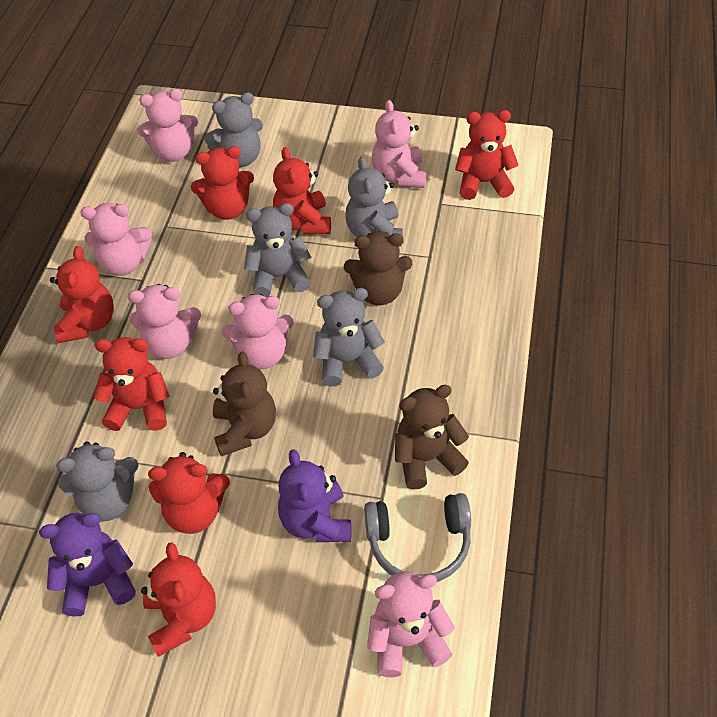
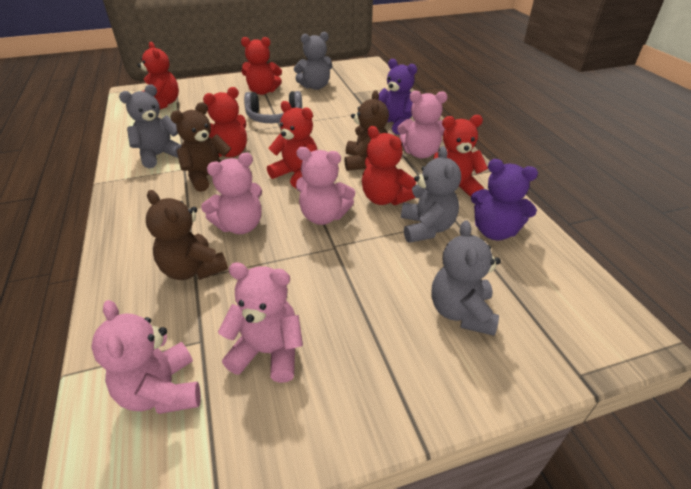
grey teddy bear: 5 -> 4
pink teddy bear: 6 -> 5
red teddy bear: 7 -> 6

